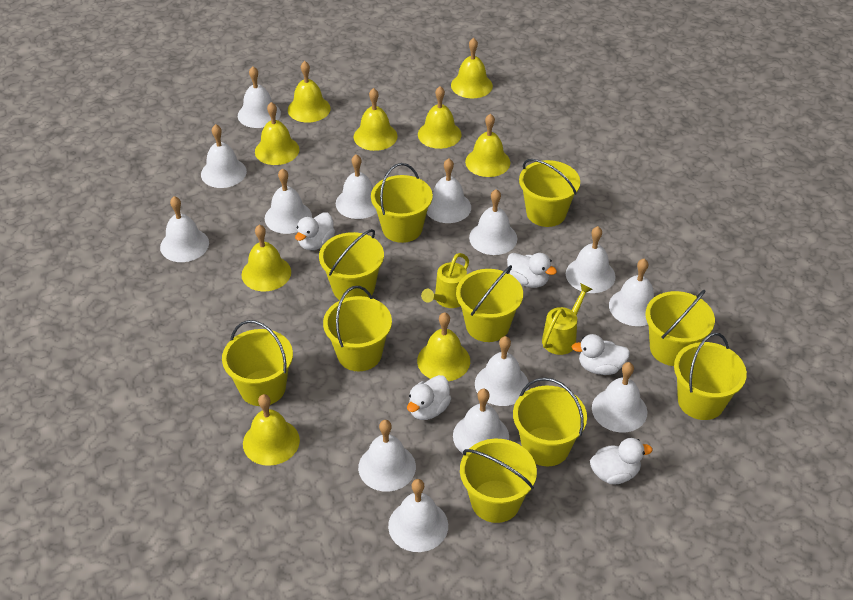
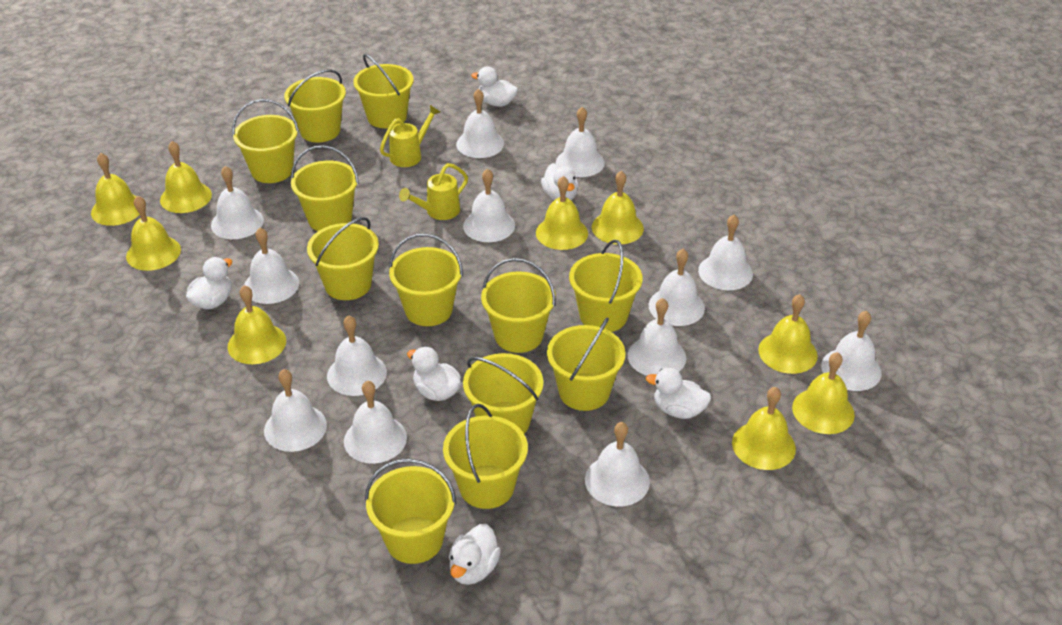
white bell: 14 -> 13
white duck: 5 -> 6
yellow bucket: 10 -> 12

